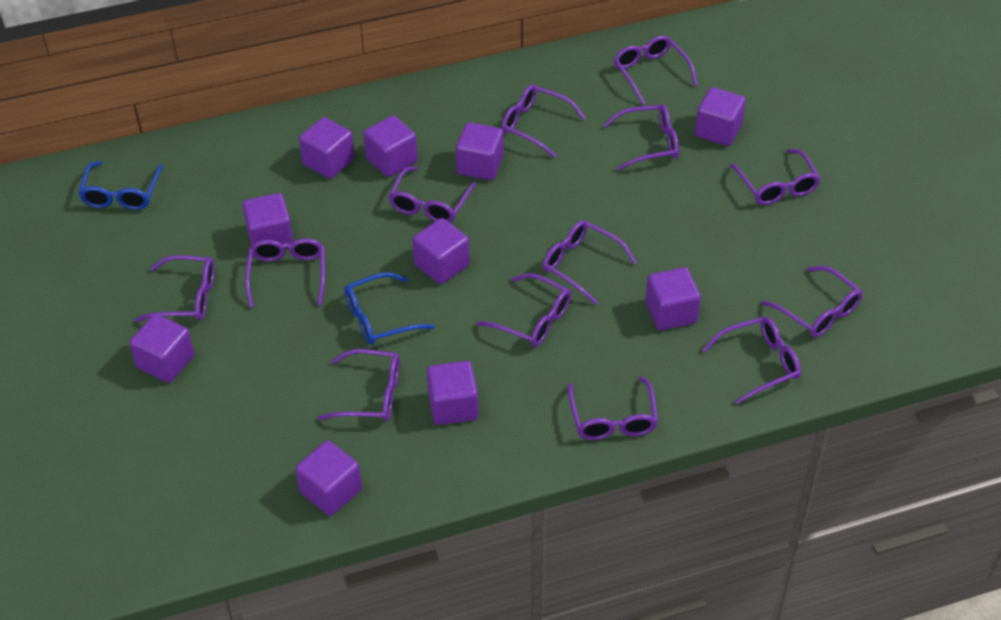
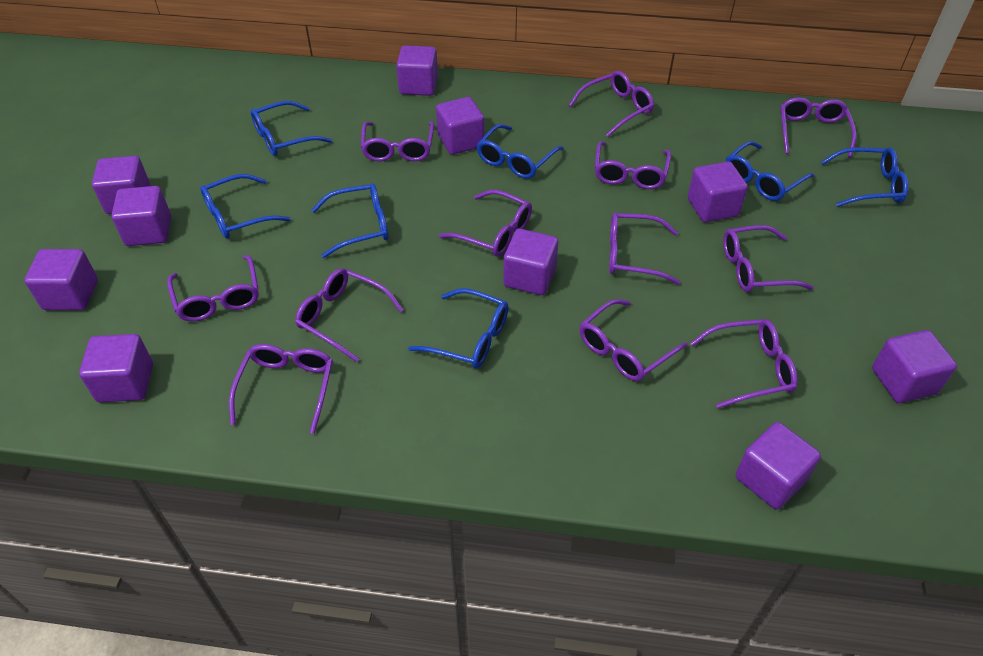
blue glasses: 2 -> 7
purple glasses: 13 -> 12

